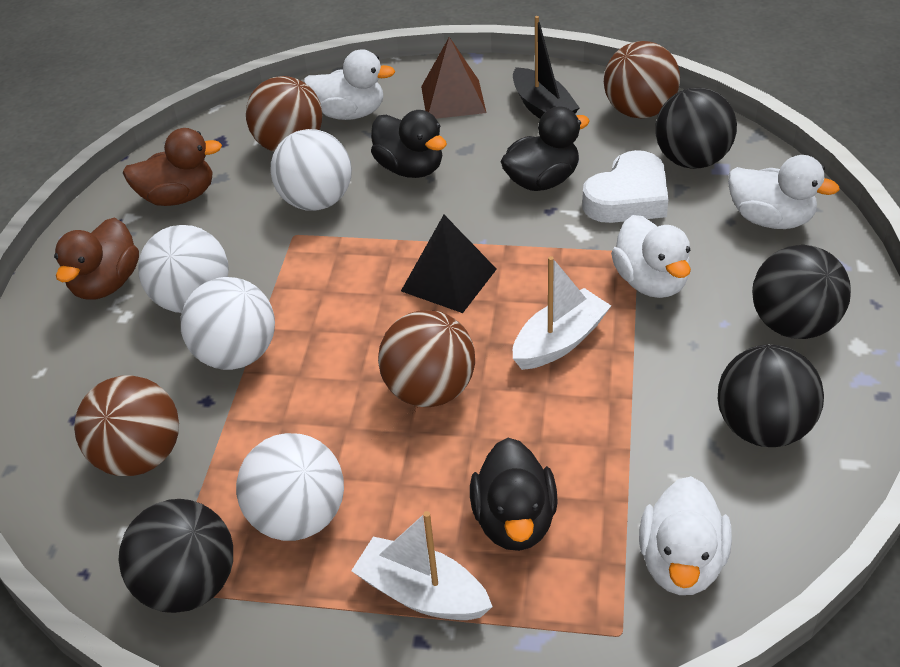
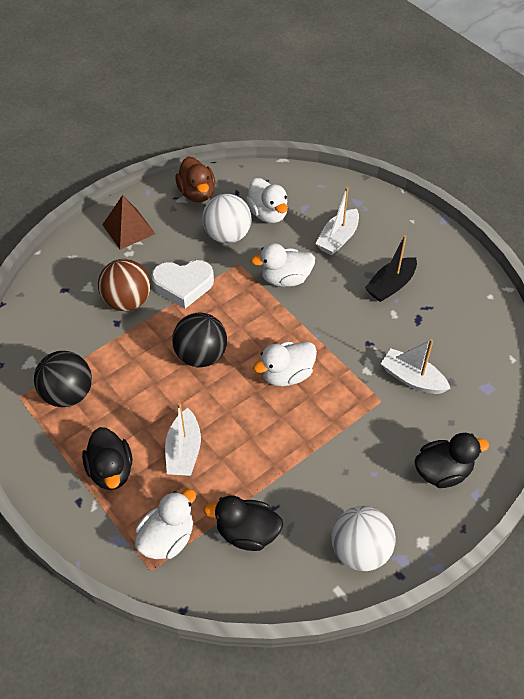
black ball: 4 -> 2
black pyramid: 1 -> 0
brown ball: 4 -> 1
brown duck: 2 -> 1
white ball: 4 -> 2
white boat: 2 -> 3

